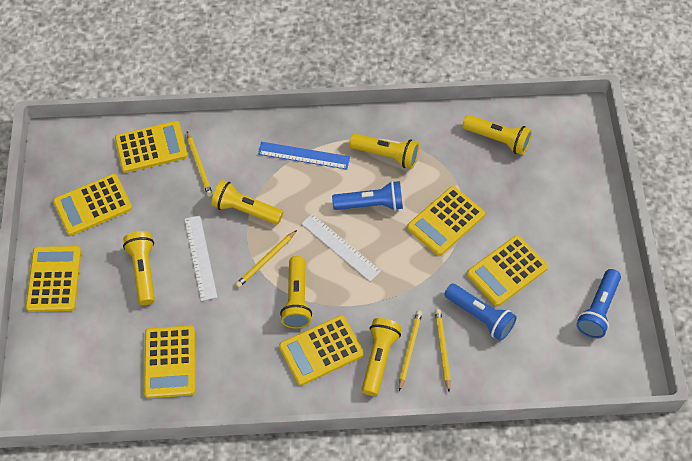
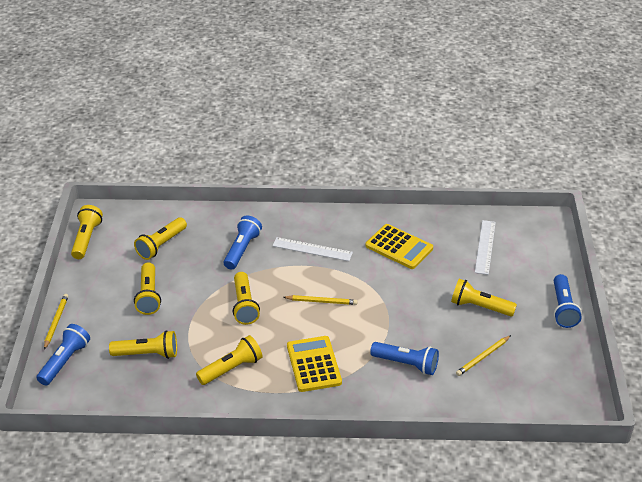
blue flashlight: 3 -> 4
blue ruler: 1 -> 0
yellow calculator: 7 -> 2
yellow flashlight: 6 -> 7
yellow pencil: 4 -> 3

